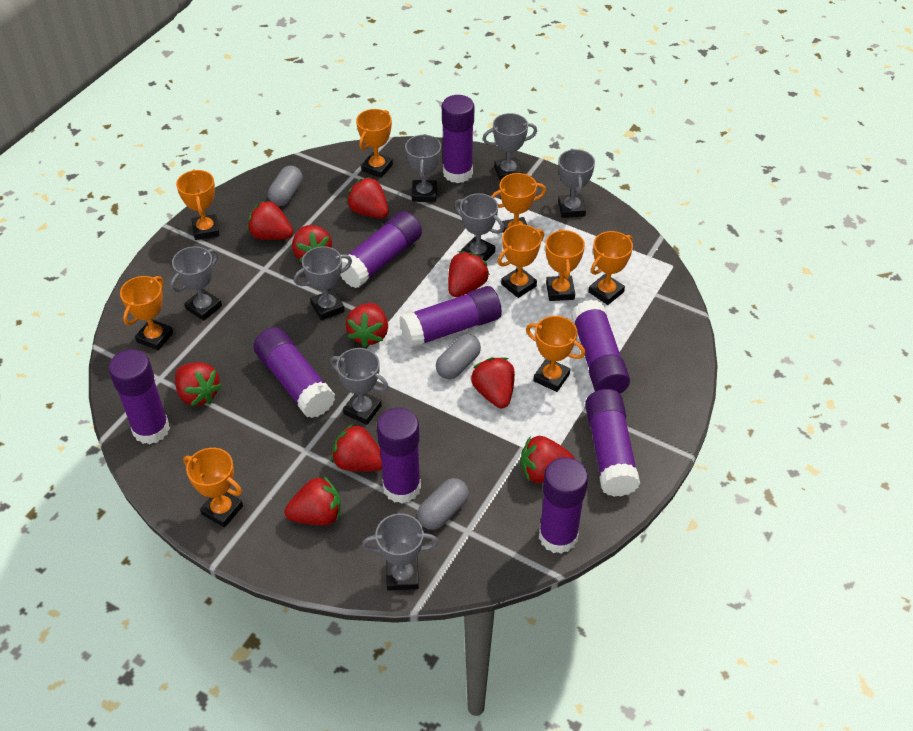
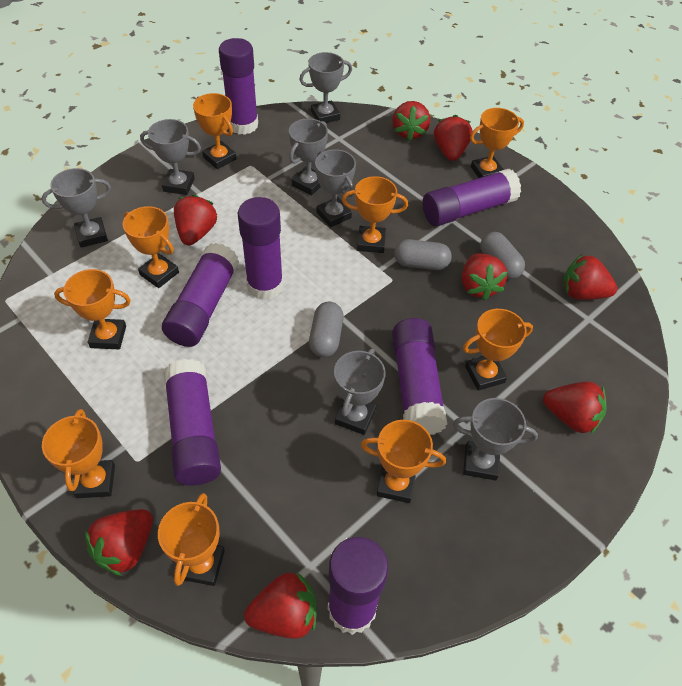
grey trophy: 8 -> 7
purple glue stick: 9 -> 7
red strawberry: 10 -> 8

